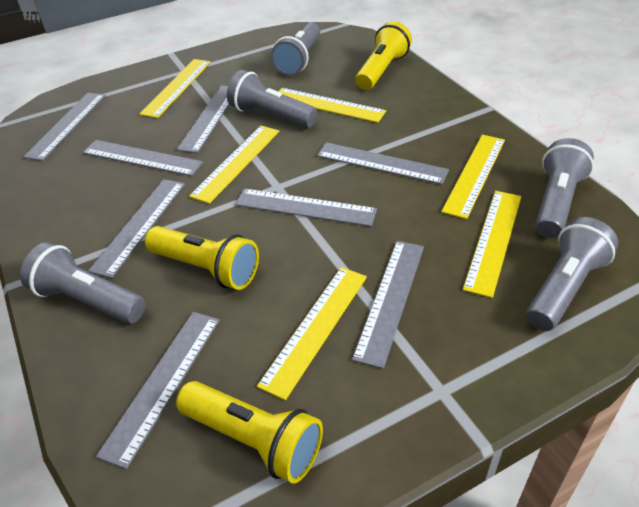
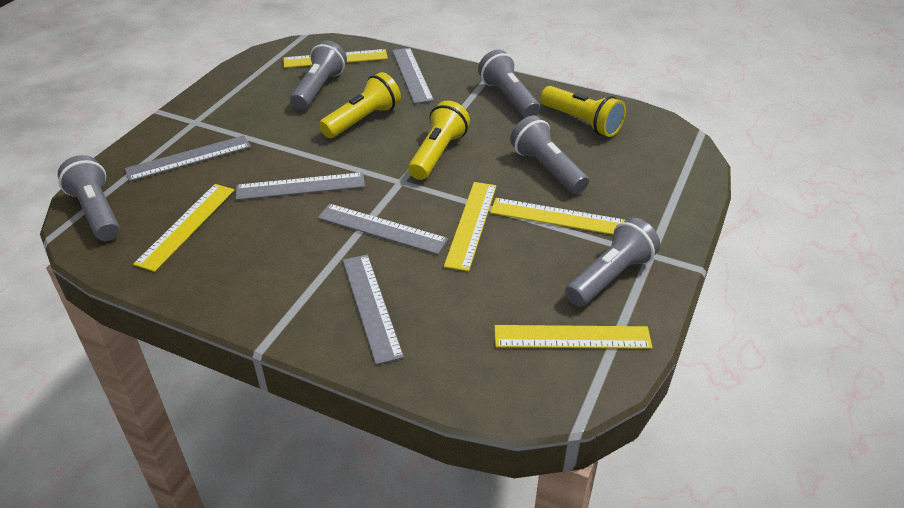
grey ruler: 8 -> 5
yellow ruler: 6 -> 5

